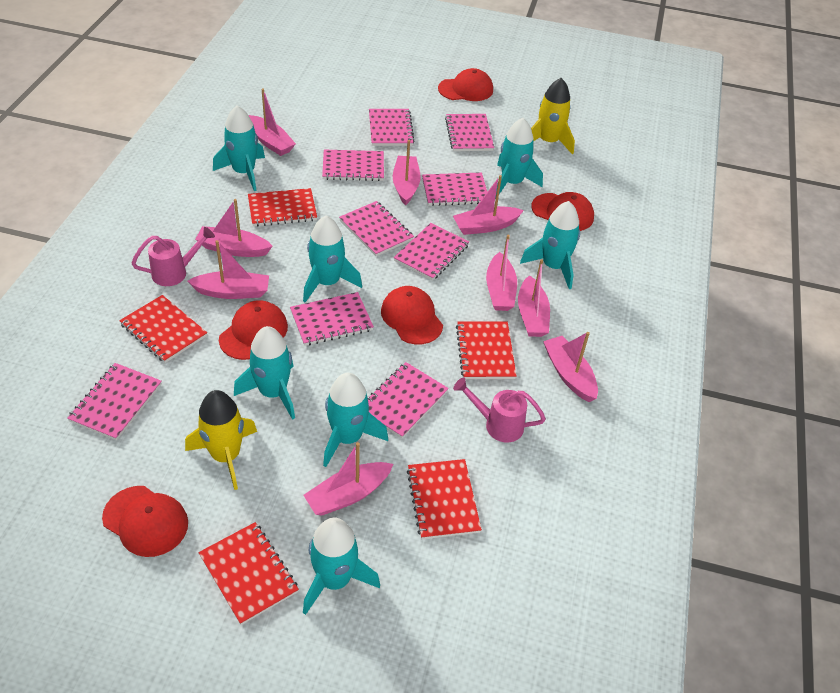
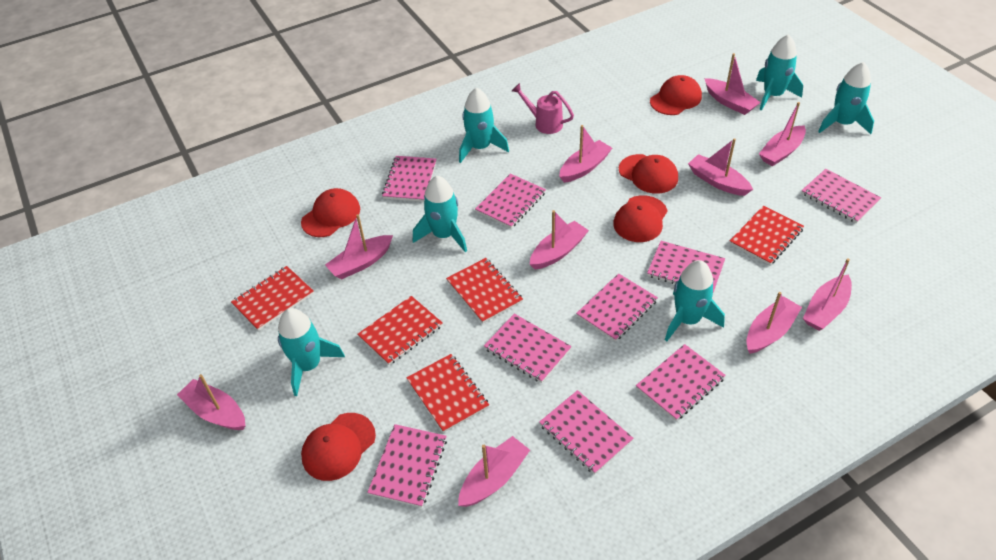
pink boat: 9 -> 10
pink watering can: 2 -> 1
turquoise rocket: 7 -> 6
yellow rocket: 2 -> 0

